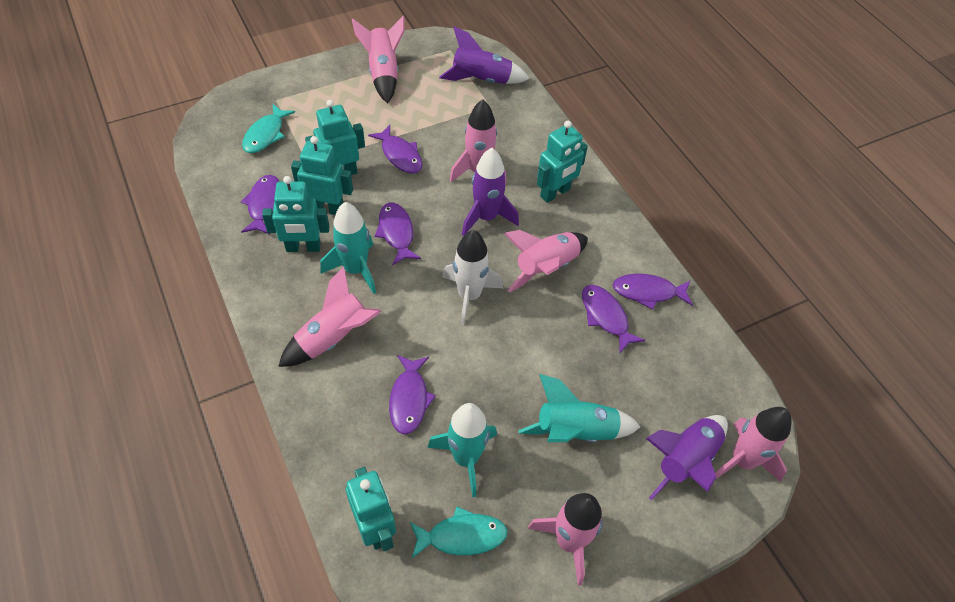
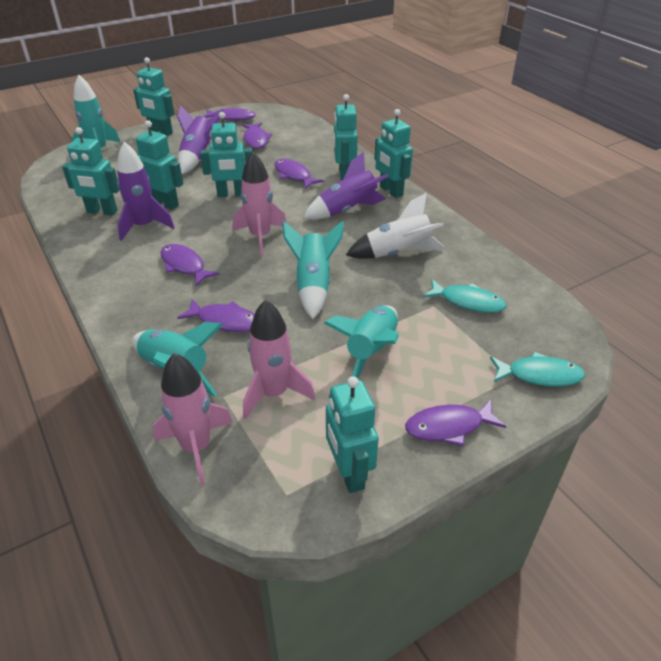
pink rocket: 6 -> 3
turquoise robot: 5 -> 7
turquoise rocket: 3 -> 4

